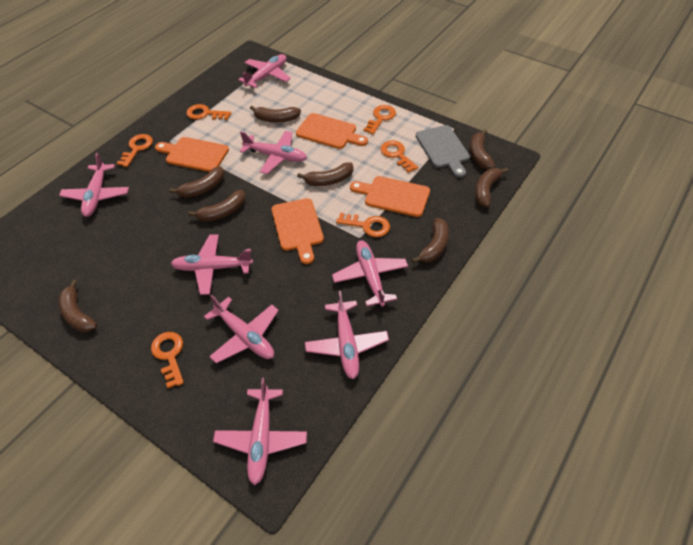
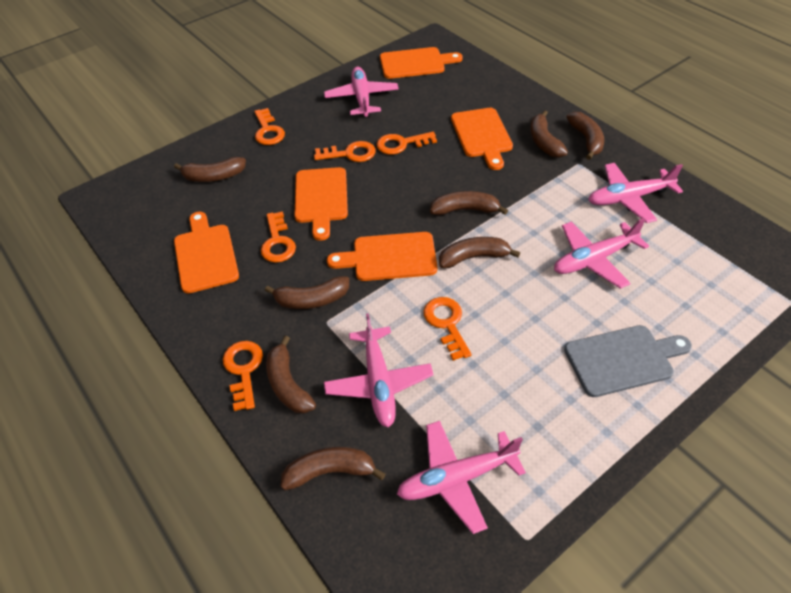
orange cutting board: 4 -> 5
pink plane: 8 -> 5

